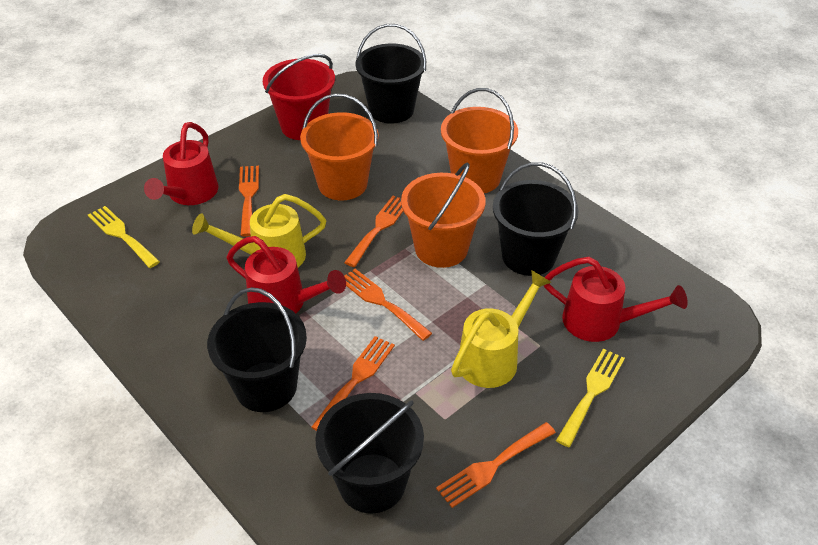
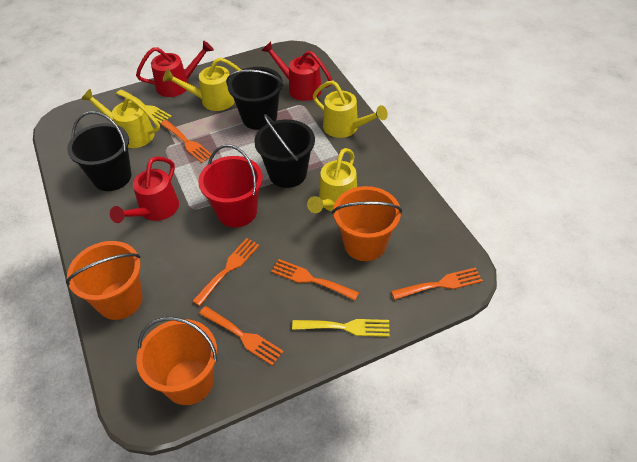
black bucket: 4 -> 3
yellow watering can: 2 -> 4

